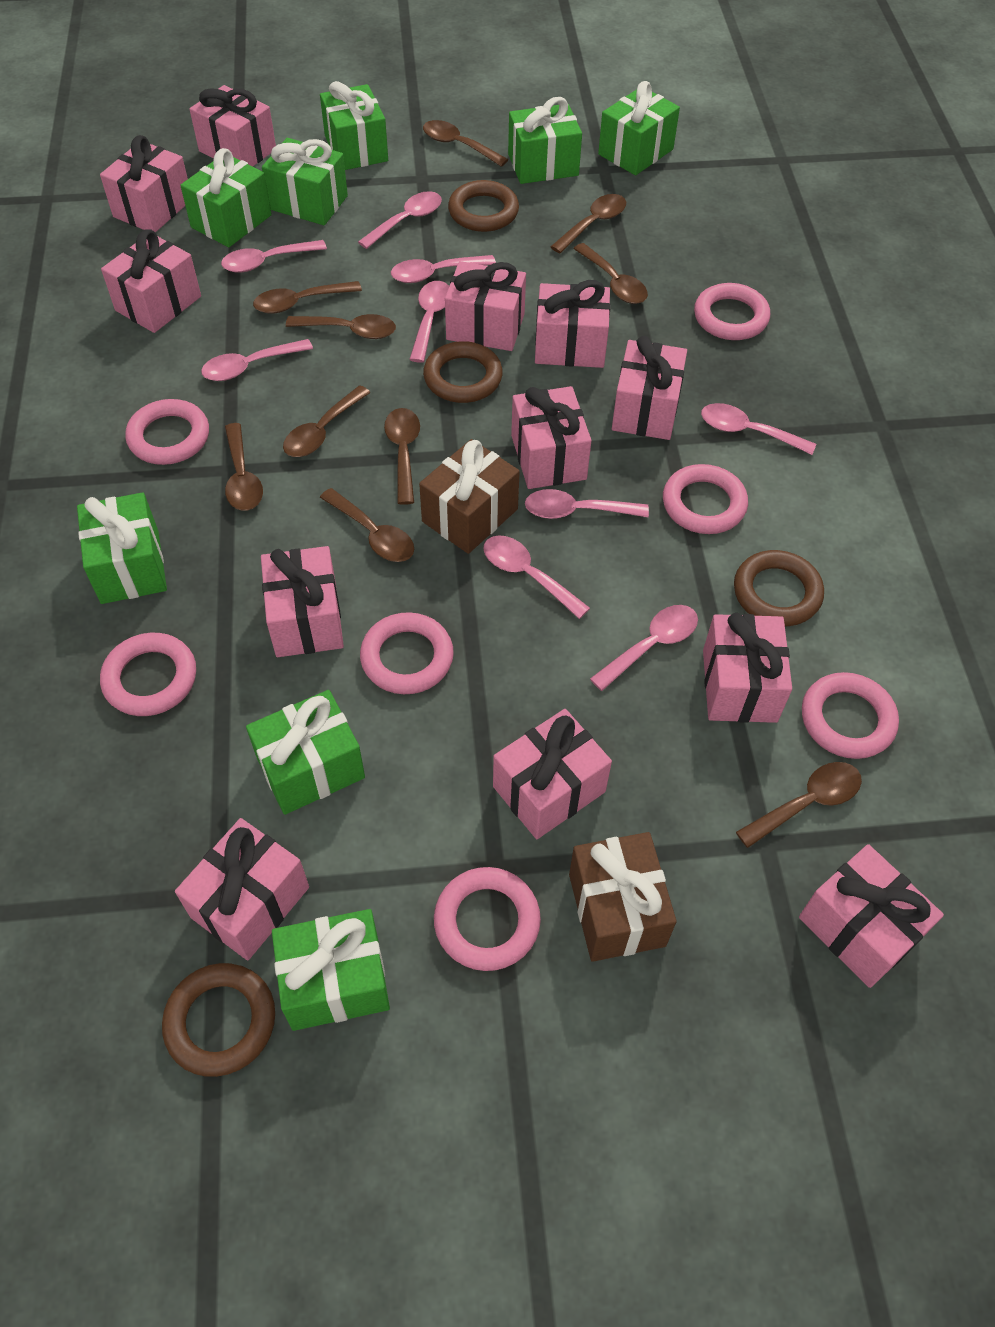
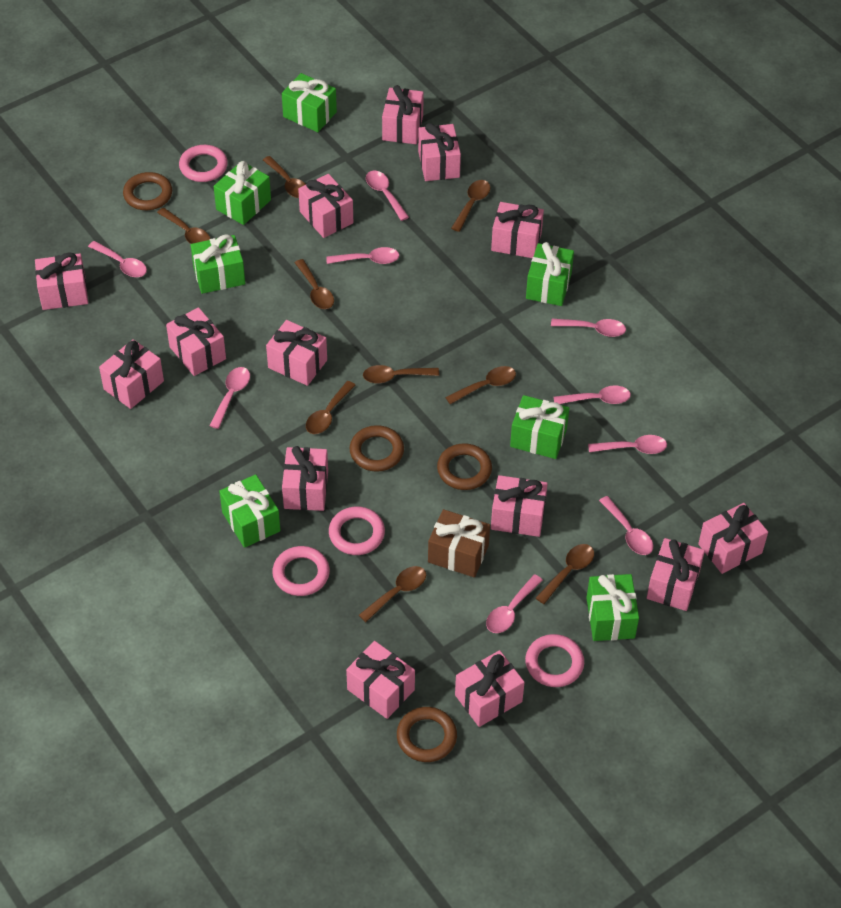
brown gift: 2 -> 1
brown spoon: 10 -> 9
green gift: 8 -> 7
pink gift: 12 -> 14
pink ring: 7 -> 4

